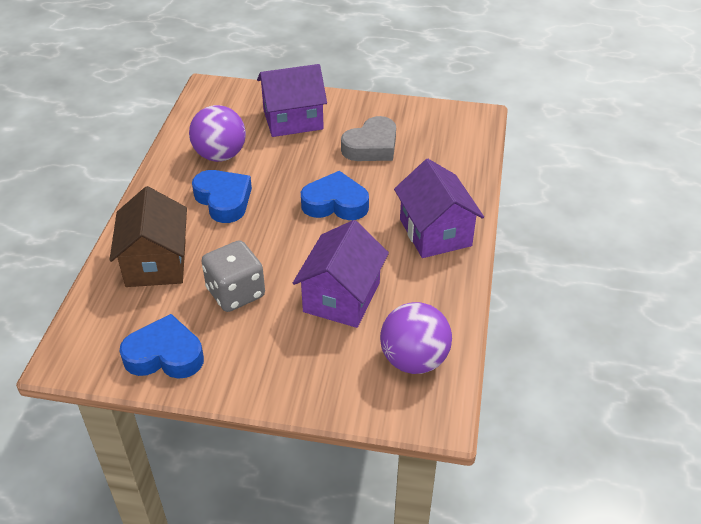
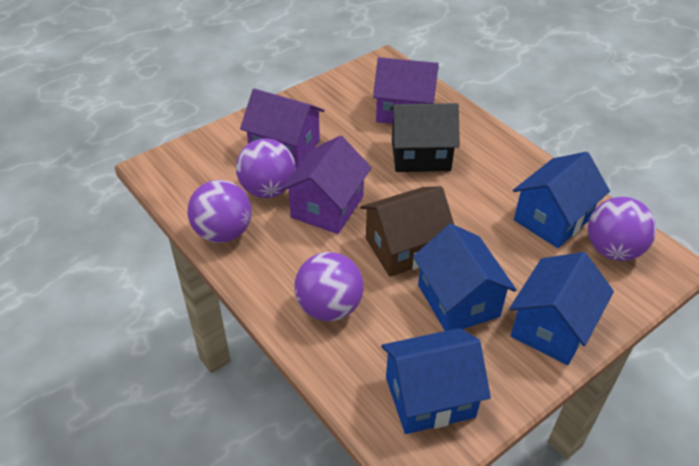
black house: 0 -> 1
blue heart: 3 -> 0
blue house: 0 -> 4
grey dice: 1 -> 0
grey heart: 1 -> 0
purple ball: 2 -> 4

